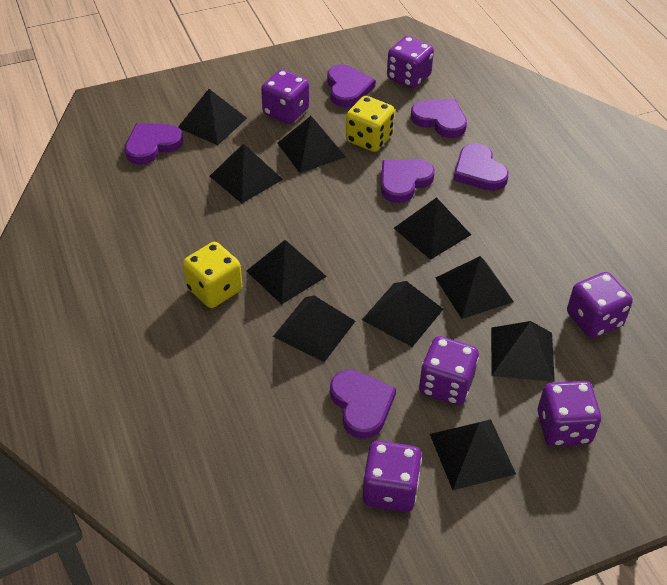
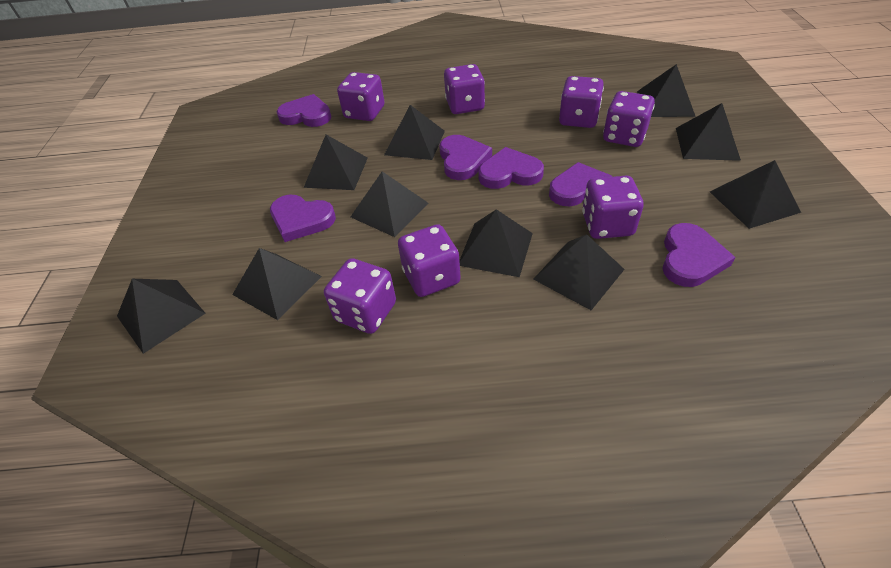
purple dice: 6 -> 7
yellow dice: 2 -> 0

